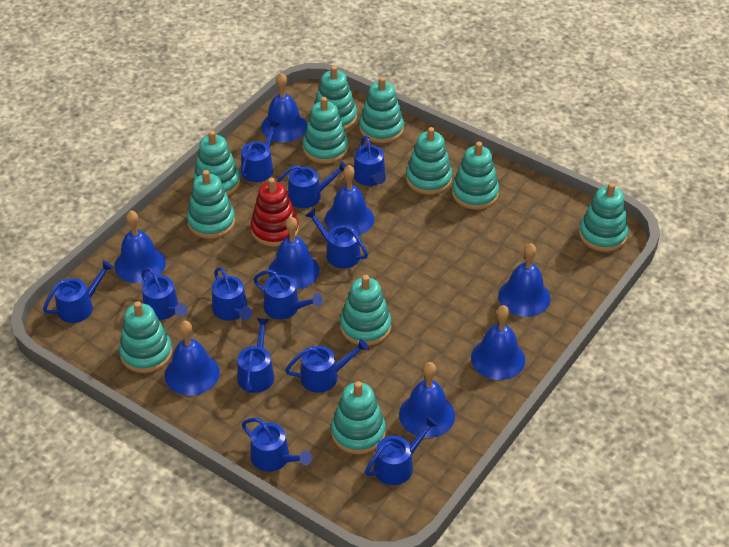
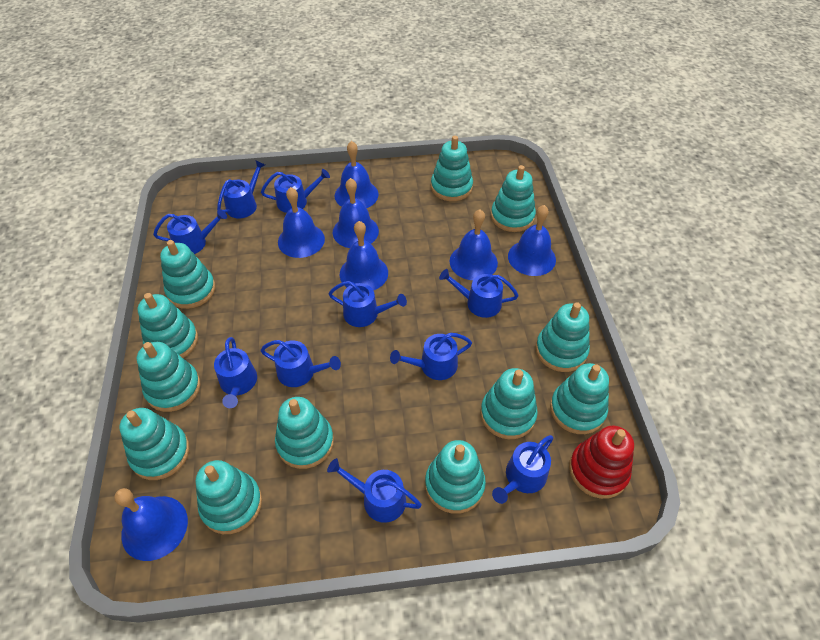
blue bell: 8 -> 7
blue watering can: 12 -> 10
turquoise stacking toy: 11 -> 12

